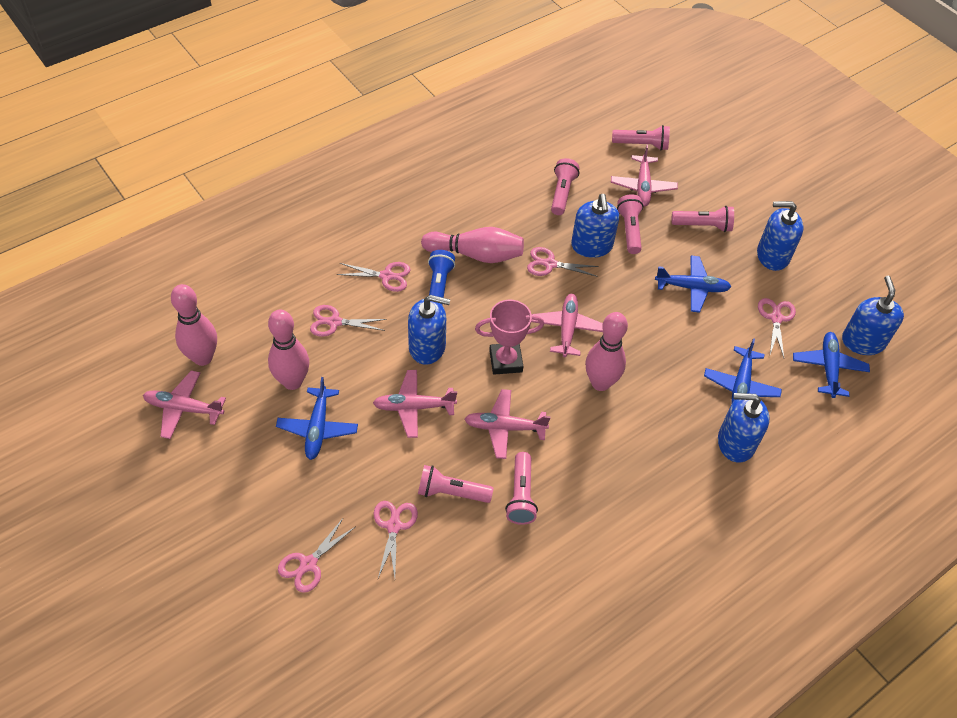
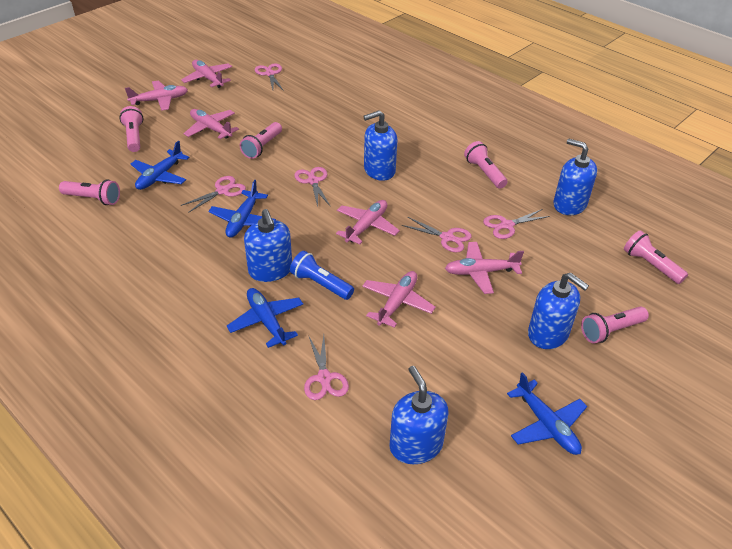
pink bowling pin: 4 -> 0
pink plane: 5 -> 6
pink trophy: 1 -> 0

